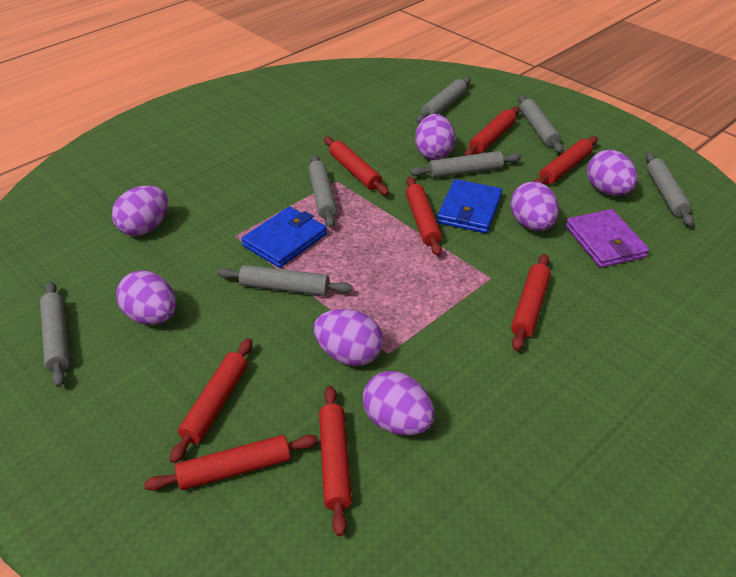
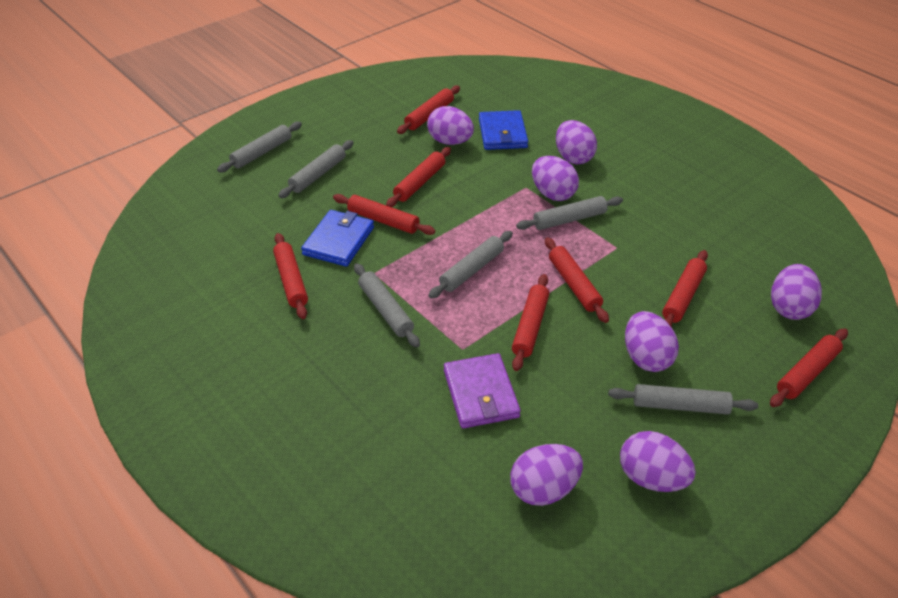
grey rolling pin: 7 -> 6

